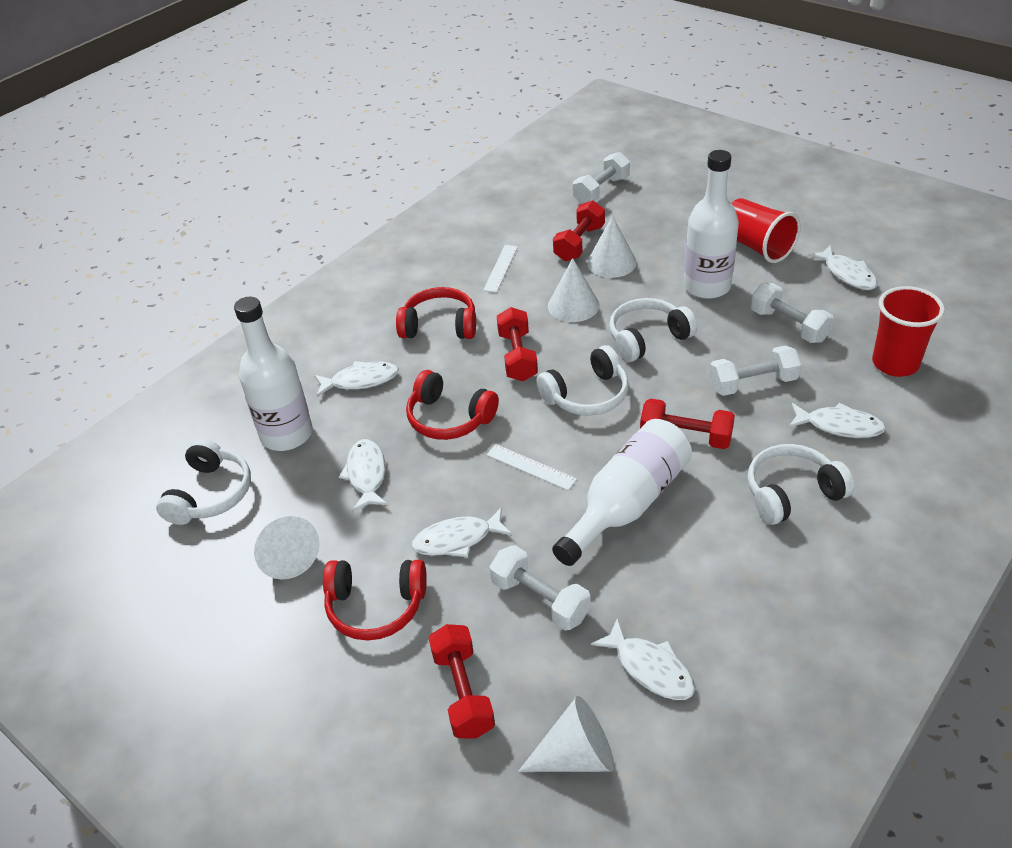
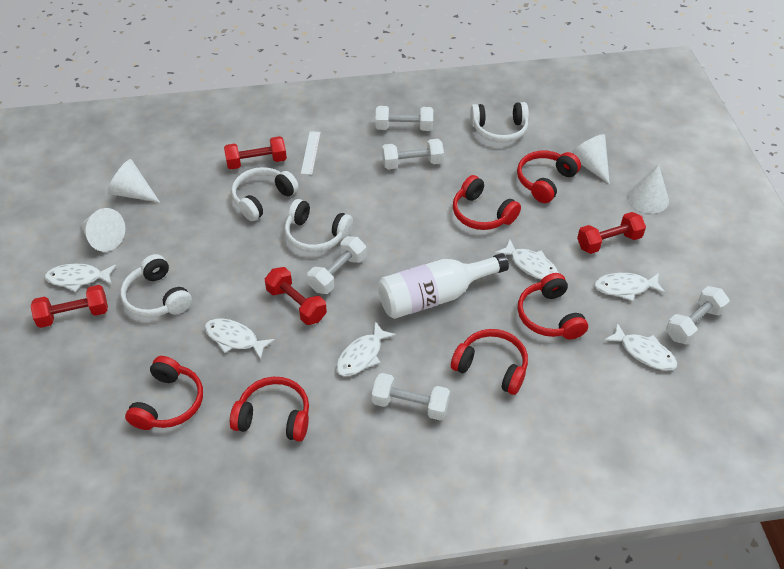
red cup: 2 -> 0
red headphones: 3 -> 6
white bottle: 3 -> 1
white dumbbell: 4 -> 5
white ruler: 2 -> 1

